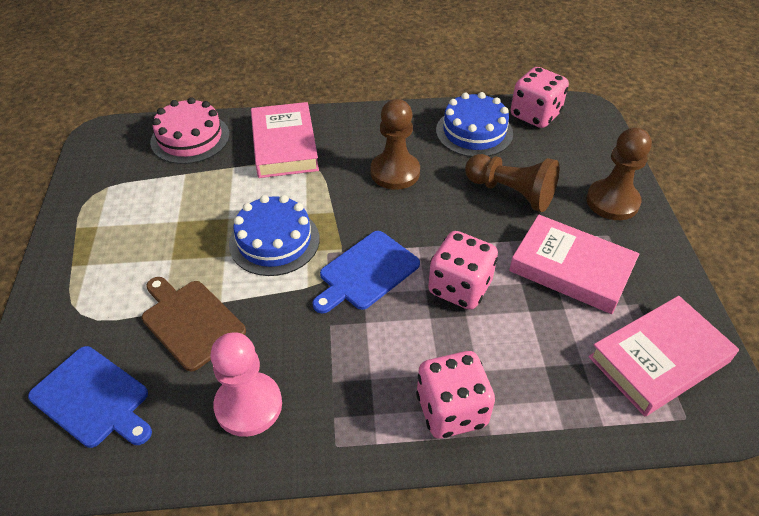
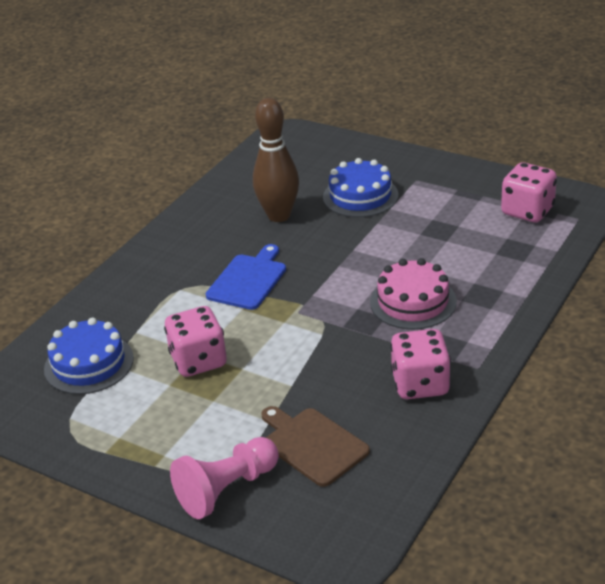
blue cutting board: 2 -> 1
brown bowling pin: 0 -> 1
brown pawn: 3 -> 0
pink book: 3 -> 0

